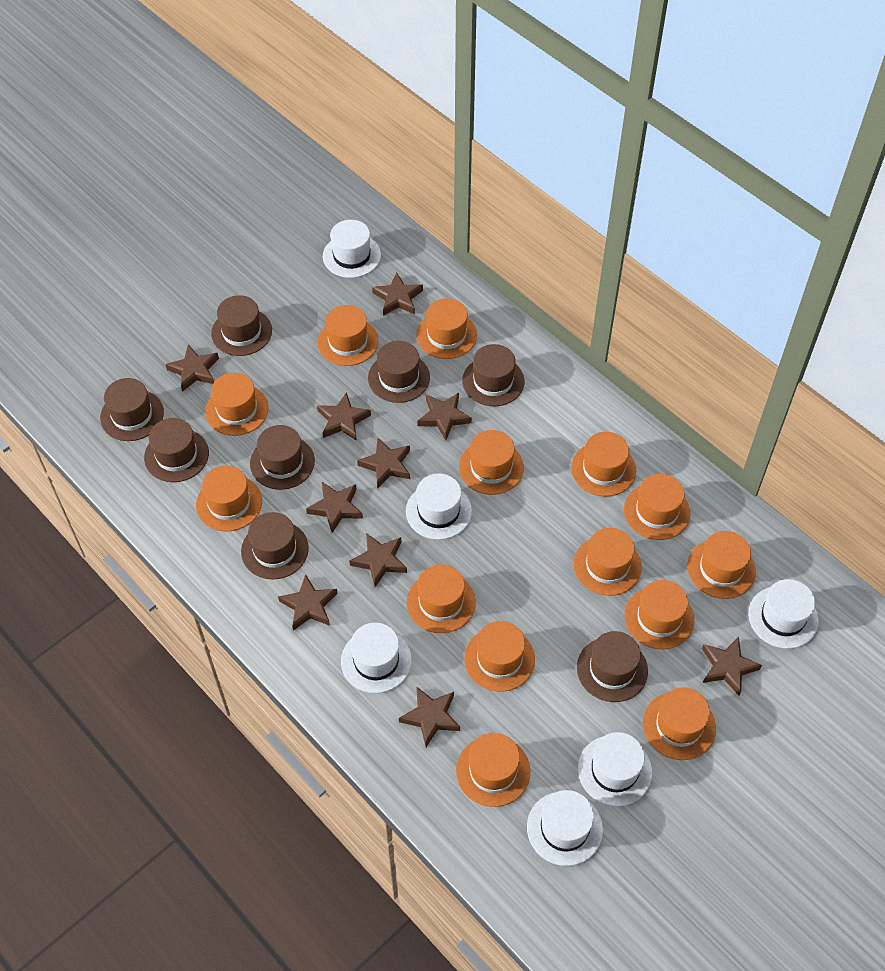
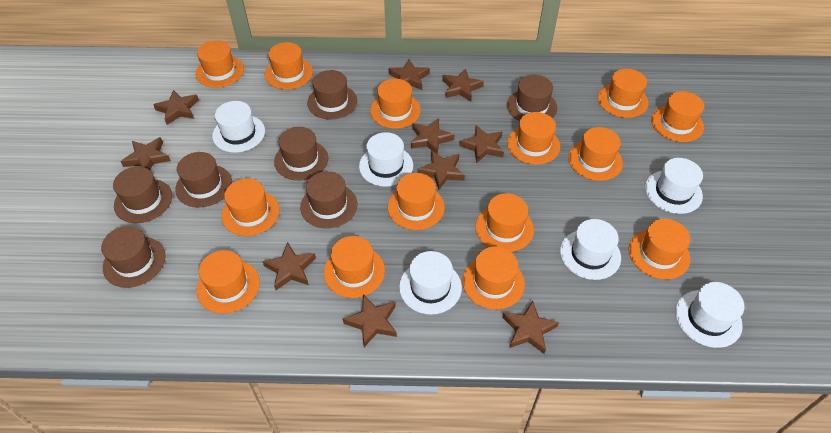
brown hat: 8 -> 7

